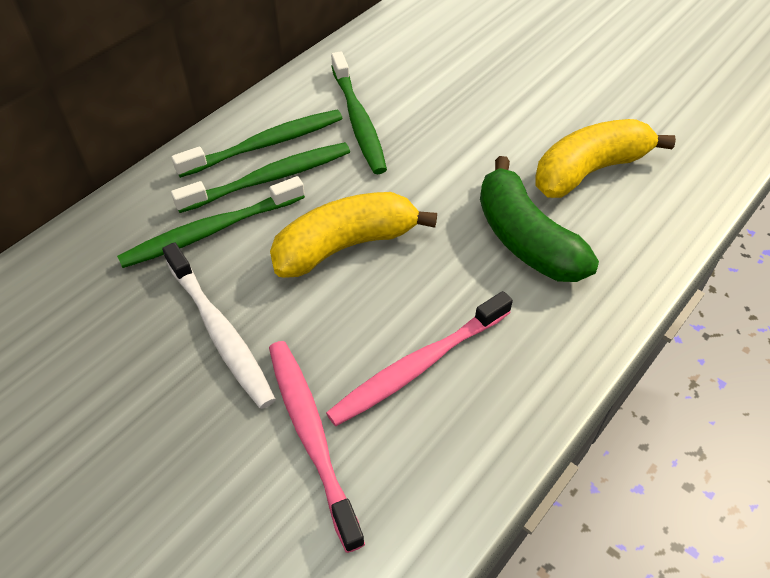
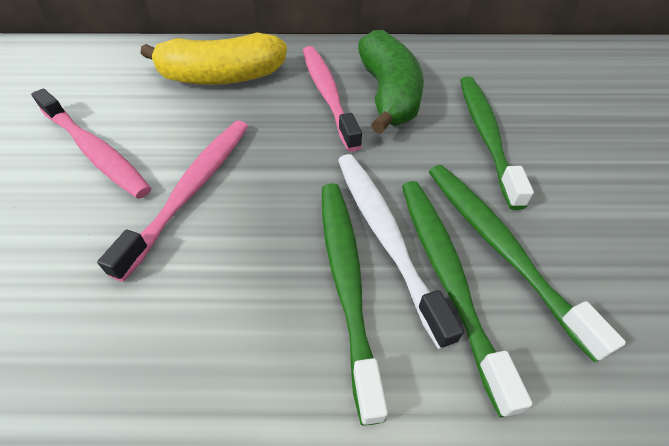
pink toothbrush: 2 -> 3
yellow banana: 2 -> 1

